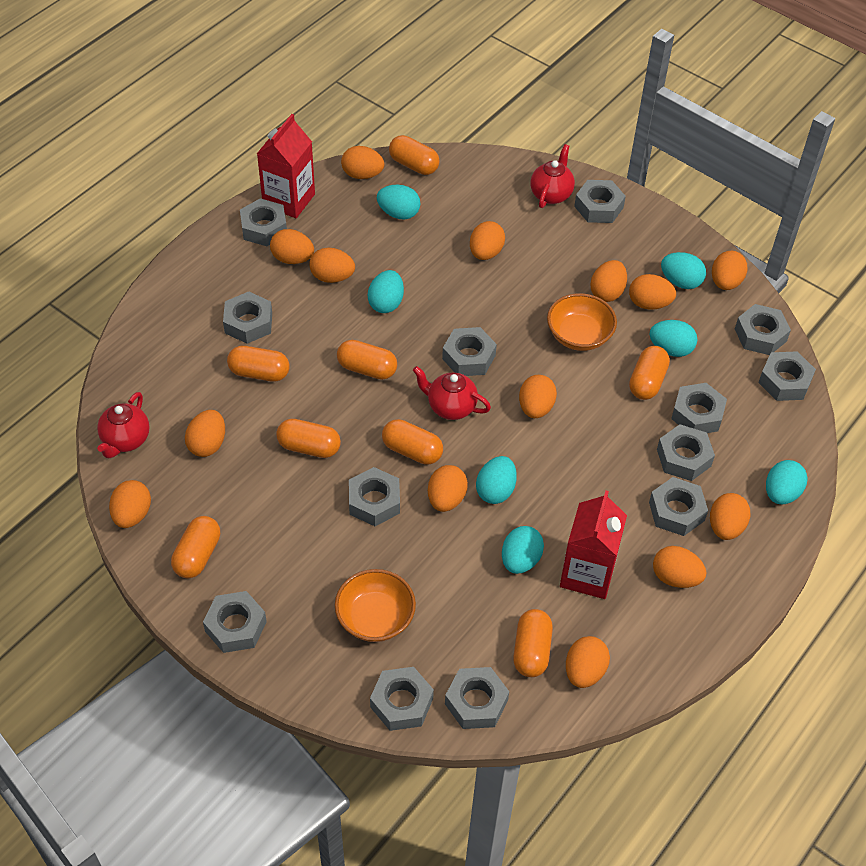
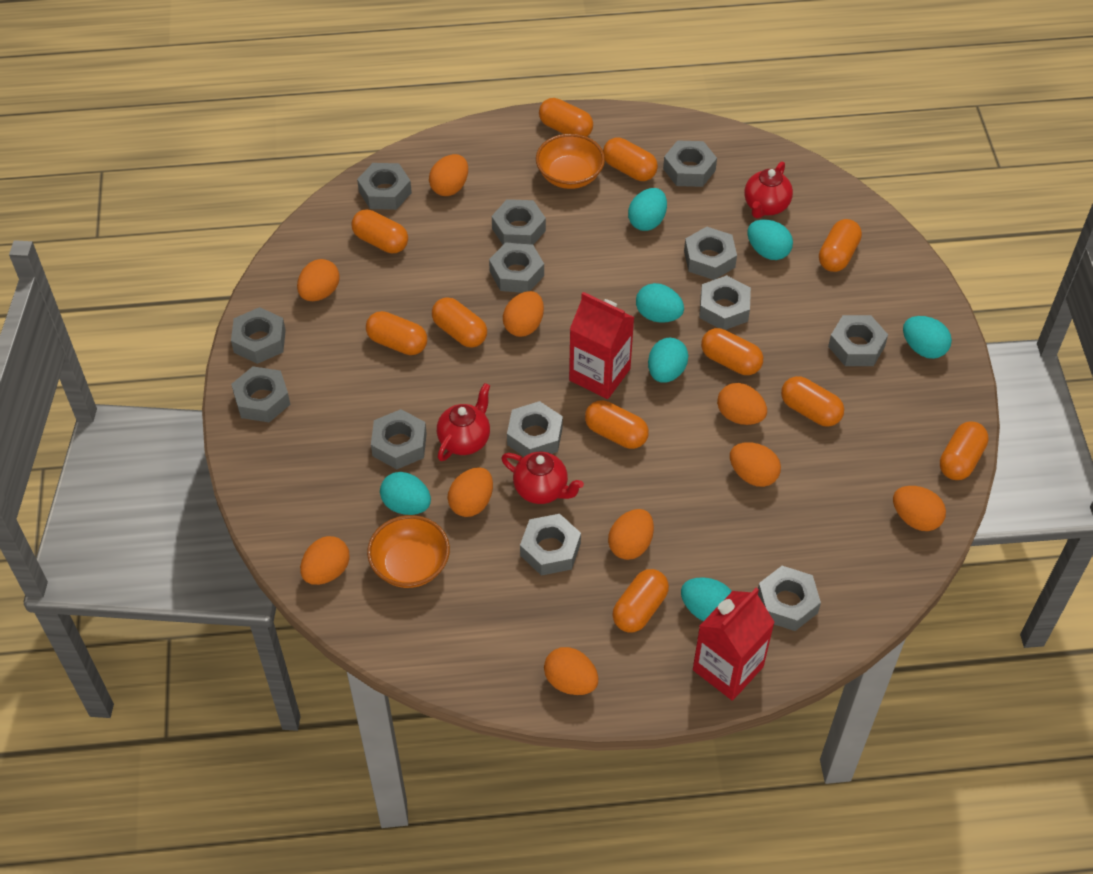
orange capsule: 8 -> 11
orange egg: 14 -> 10

